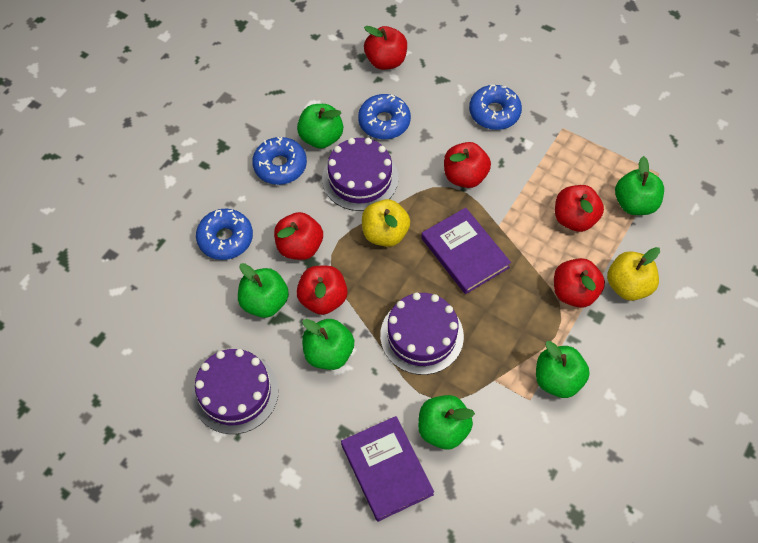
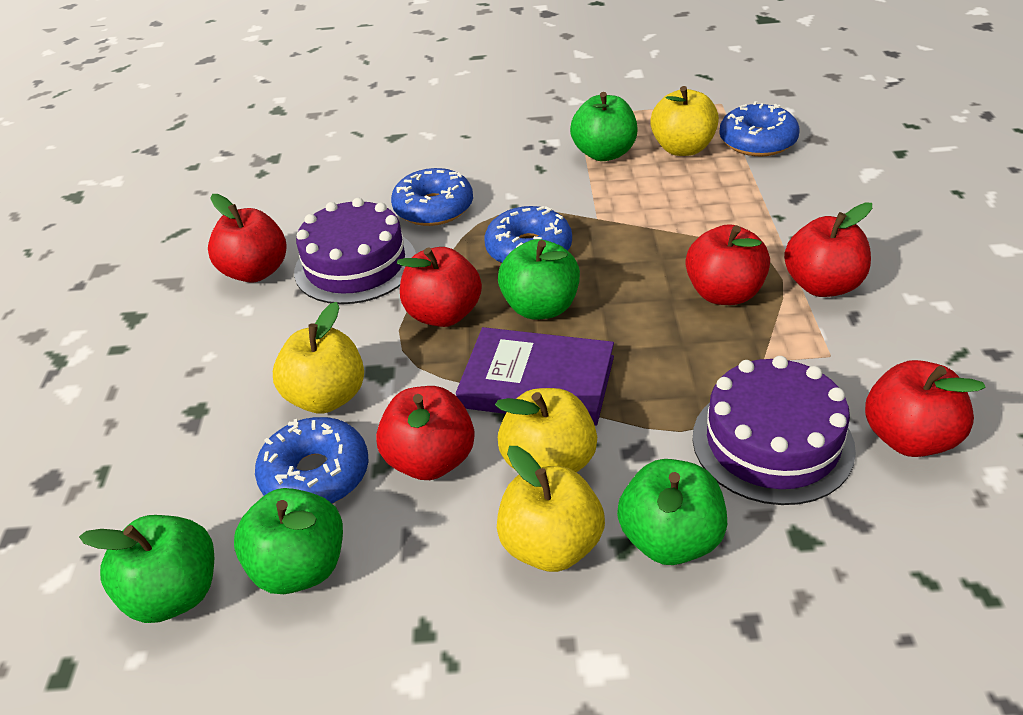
green apple: 6 -> 5
purple book: 2 -> 1
purple cake: 3 -> 2
yellow apple: 2 -> 4

